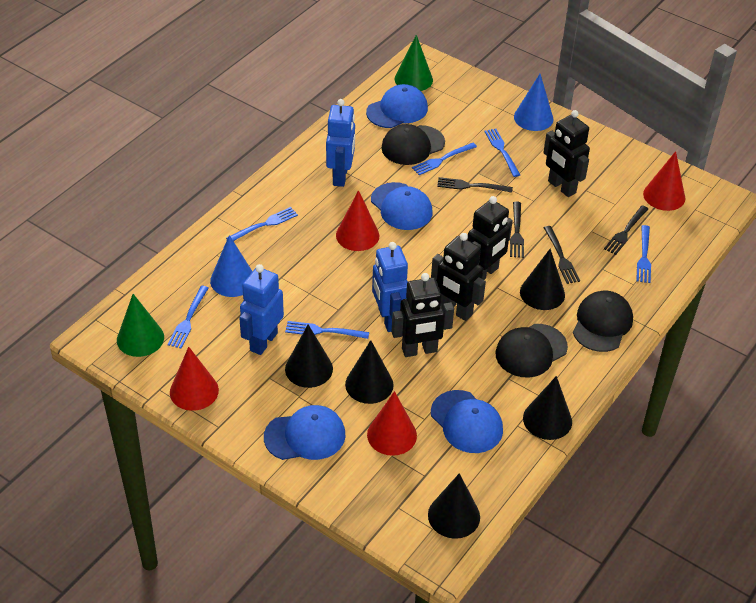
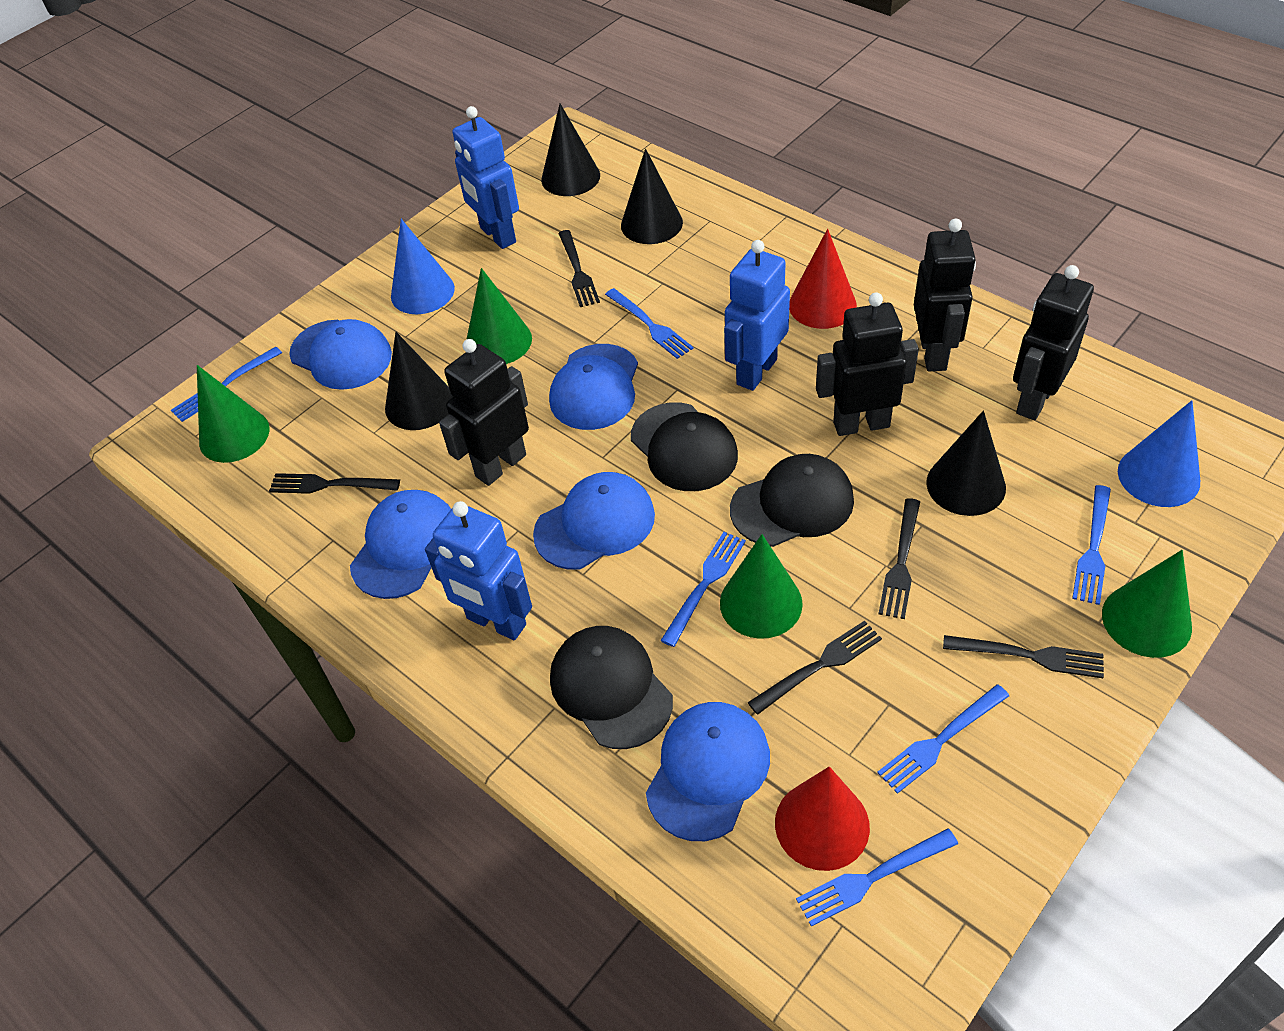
black cone: 5 -> 4
black fork: 4 -> 5
blue cap: 4 -> 5
green cone: 2 -> 4
red cone: 4 -> 2

